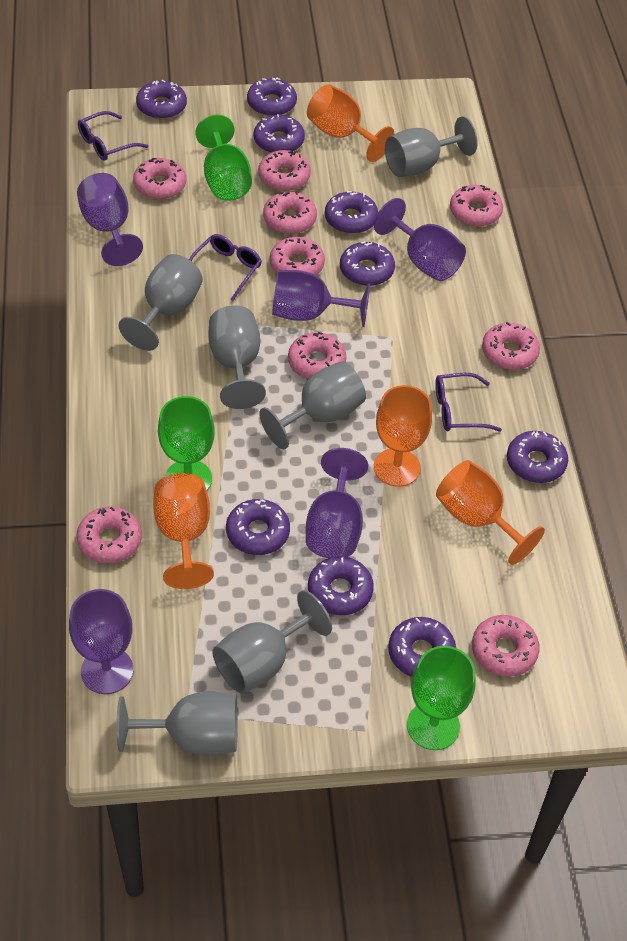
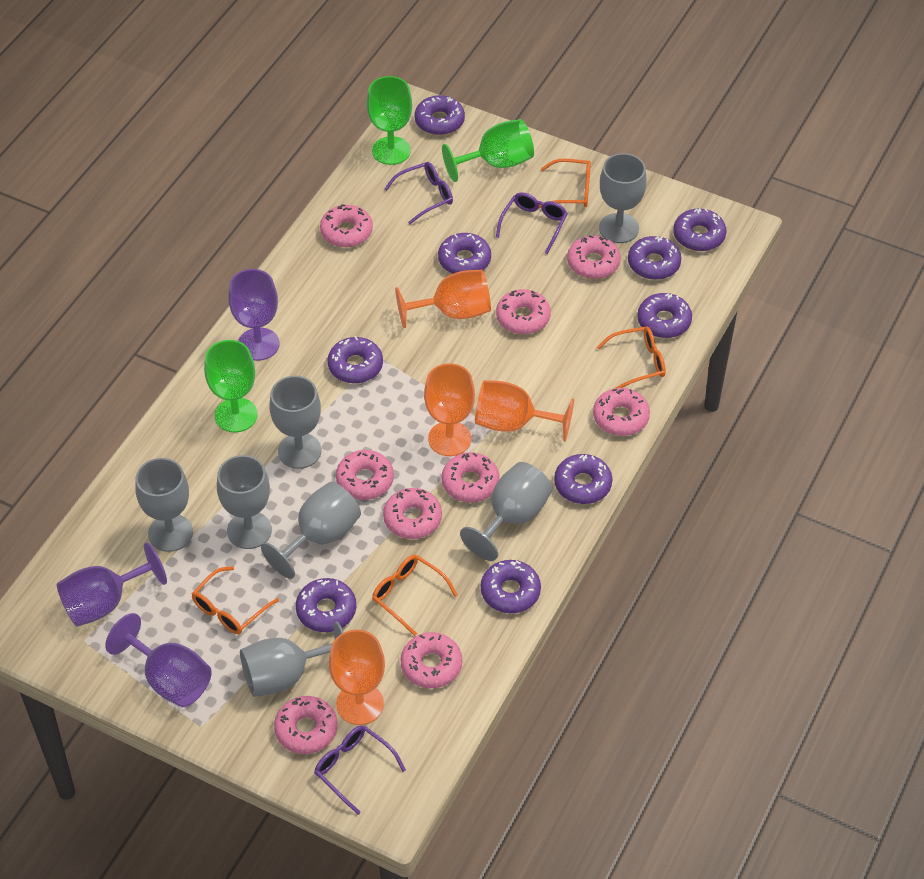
grey goblet: 6 -> 7
orange glasses: 0 -> 4
purple goblet: 5 -> 3

